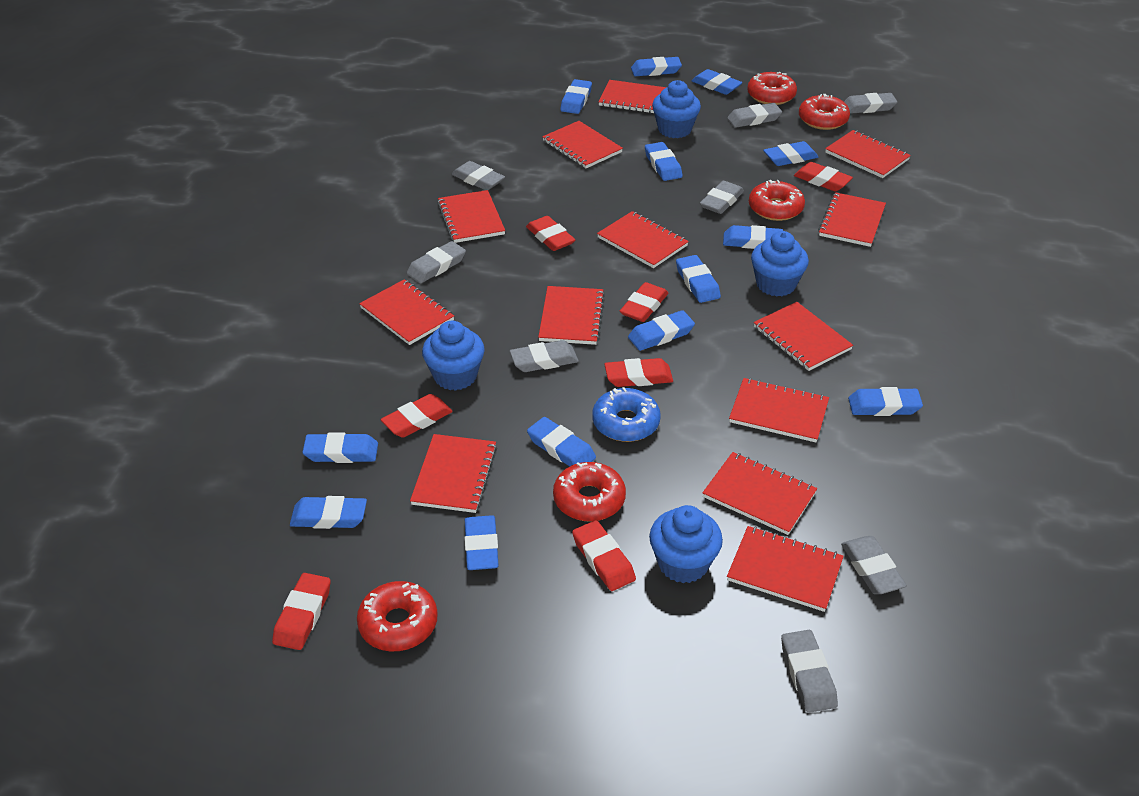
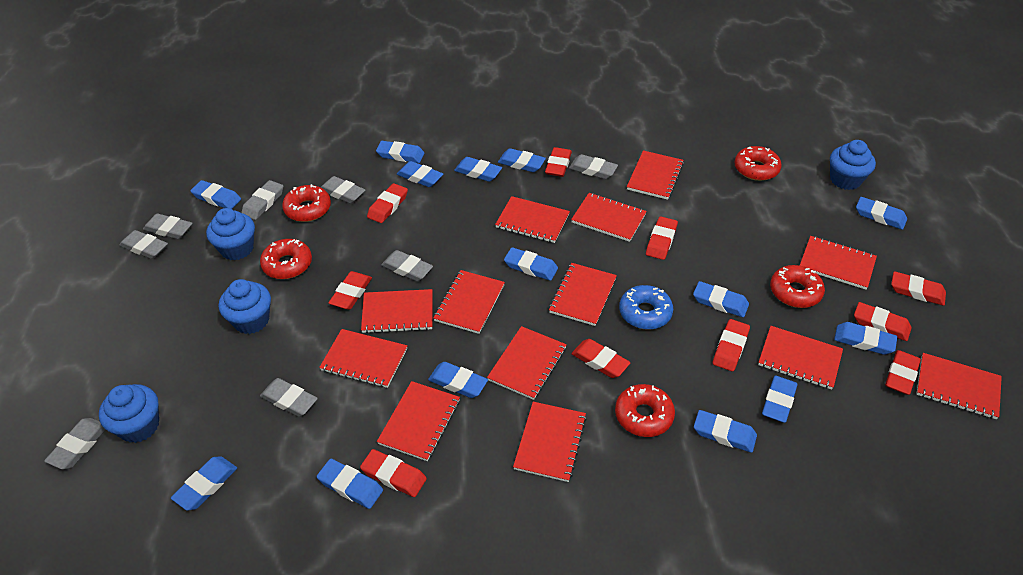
blue eraser: 13 -> 14
red eraser: 7 -> 10

